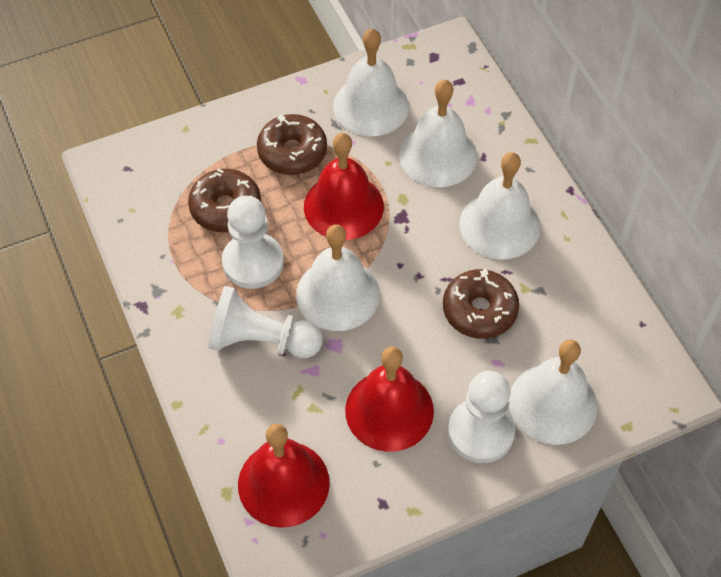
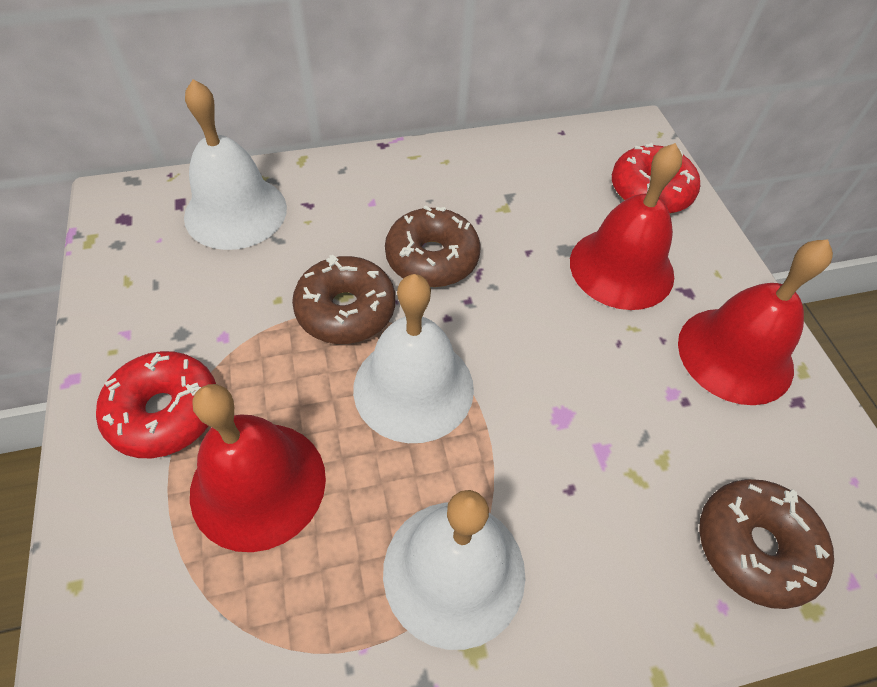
red donut: 0 -> 2
white bell: 5 -> 3
white pawn: 3 -> 0

